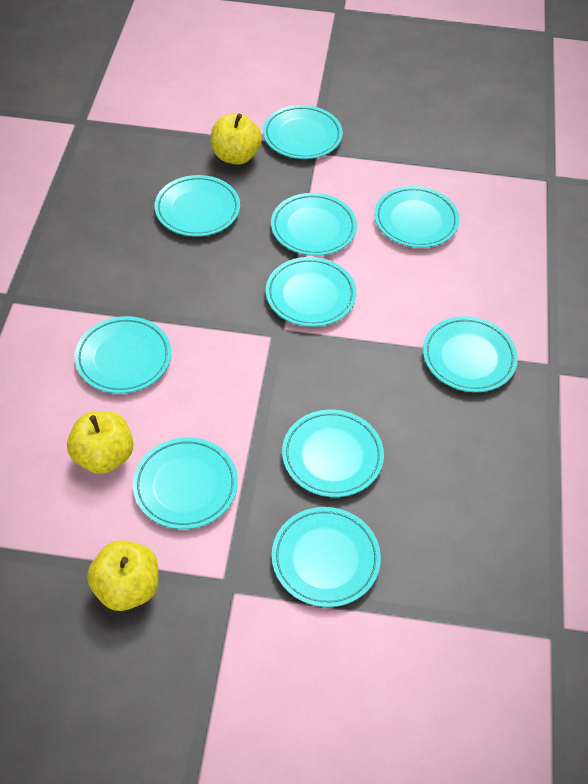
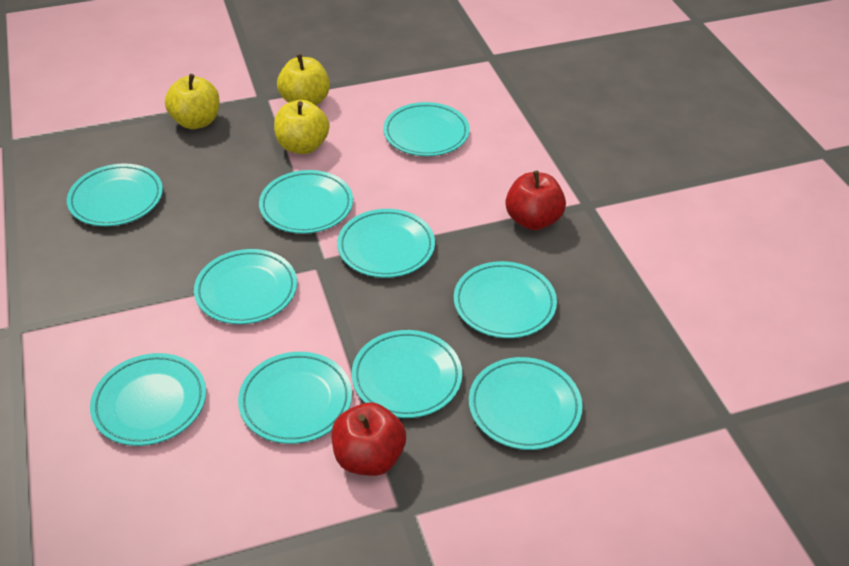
red apple: 0 -> 2

